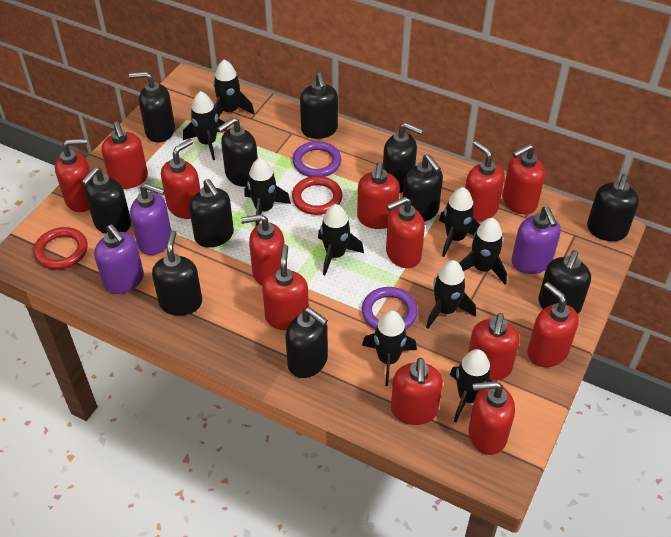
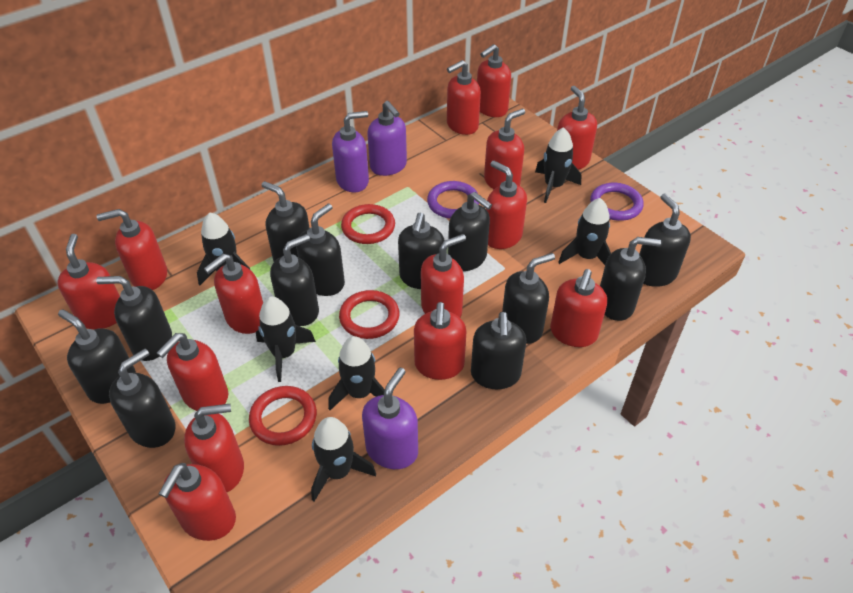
black rocket: 9 -> 6
black soap dispenser: 11 -> 12
red ring: 2 -> 3
red soap dispenser: 13 -> 14

